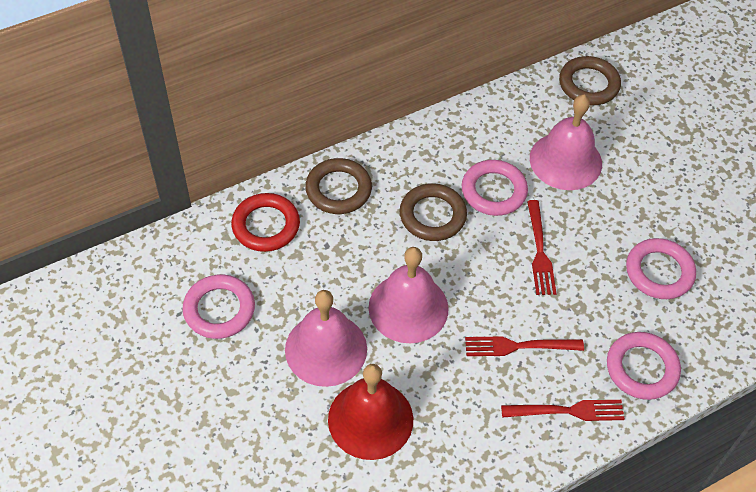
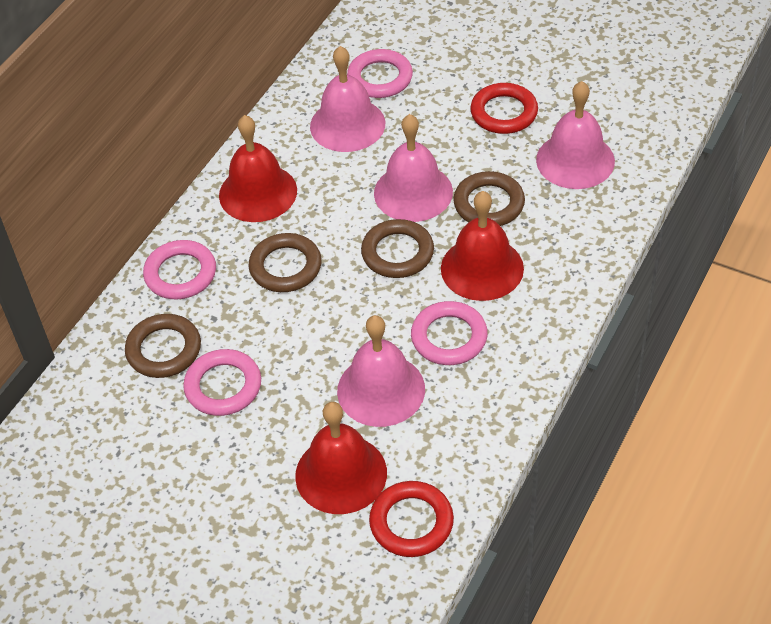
brown ring: 3 -> 4
pink bell: 3 -> 4
red bell: 1 -> 3
red fork: 3 -> 0
red ring: 1 -> 2

